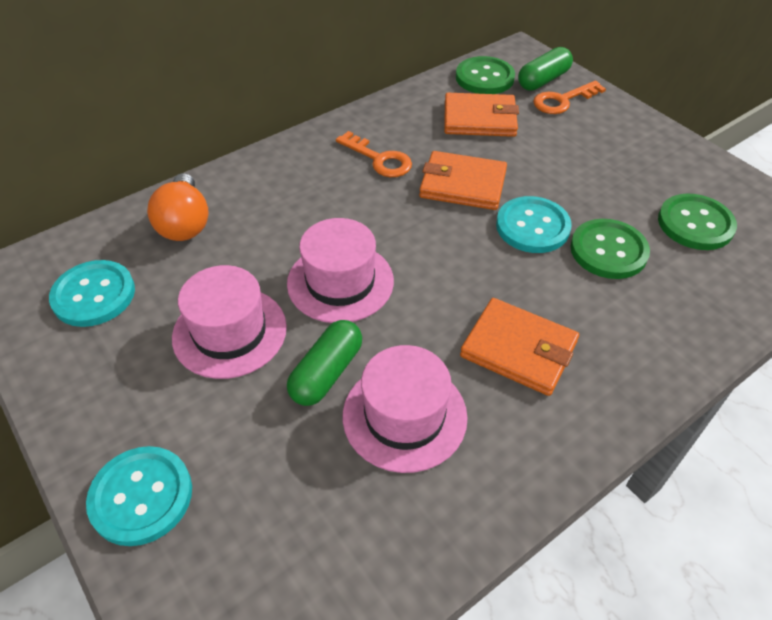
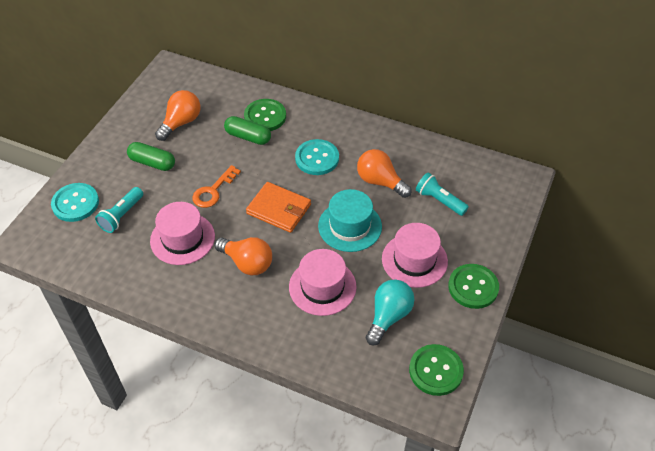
orange key: 2 -> 1
orange light bulb: 1 -> 3
orange wallet: 3 -> 1
turquoise button: 3 -> 2
turquoise flashlight: 0 -> 2
turquoise hat: 0 -> 1
turquoise light bulb: 0 -> 1

